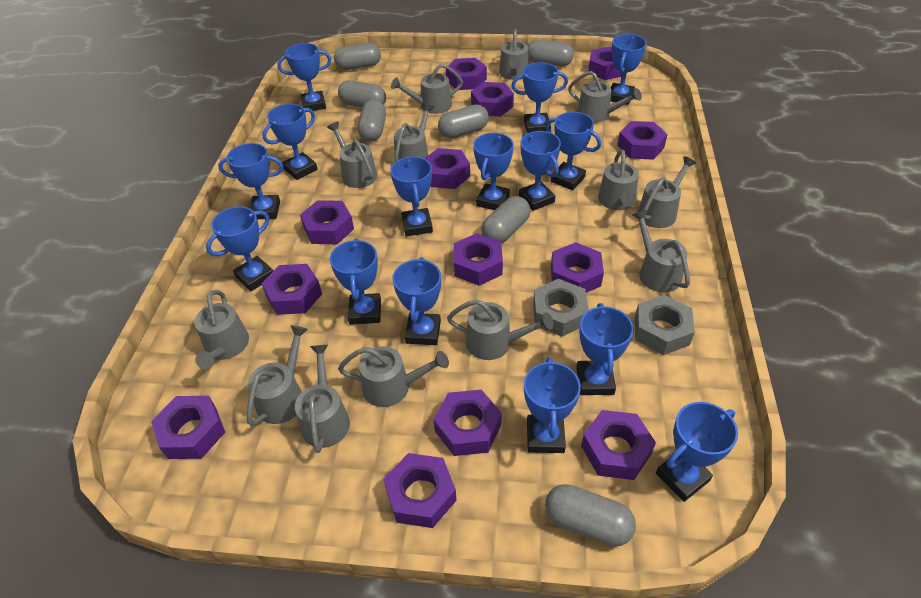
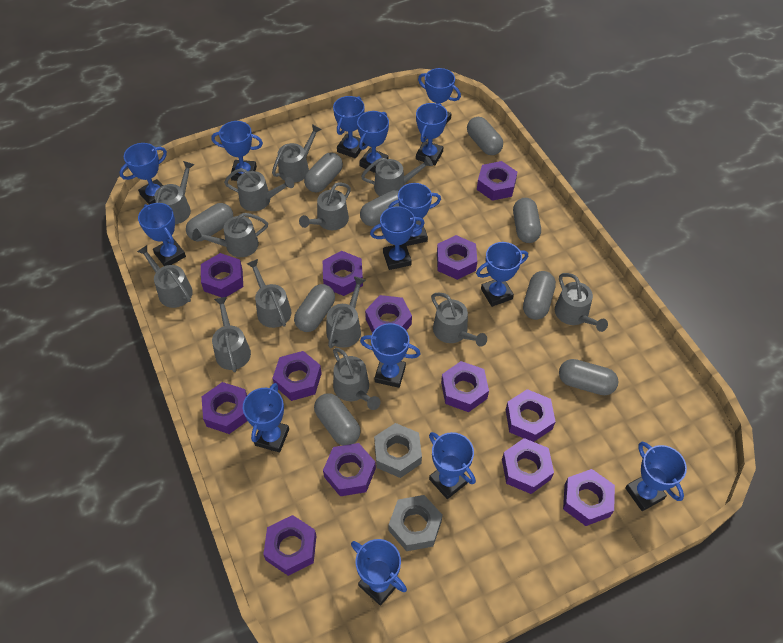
grey capsule: 7 -> 9

